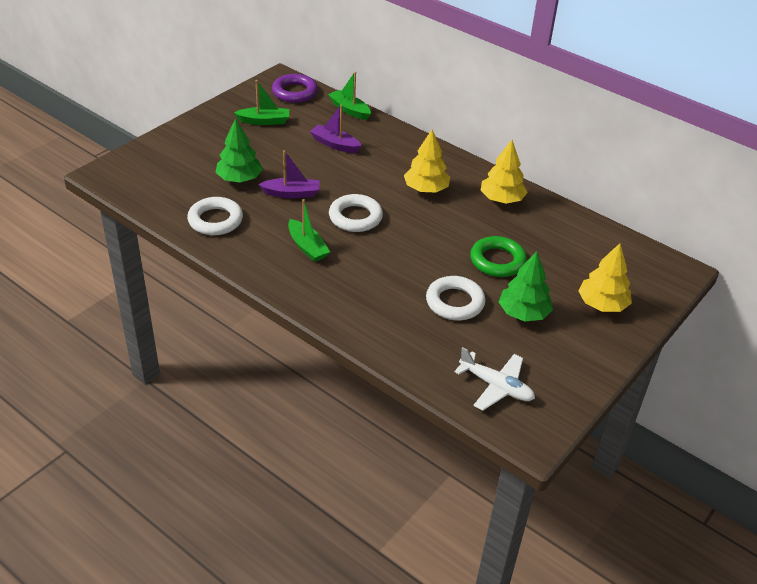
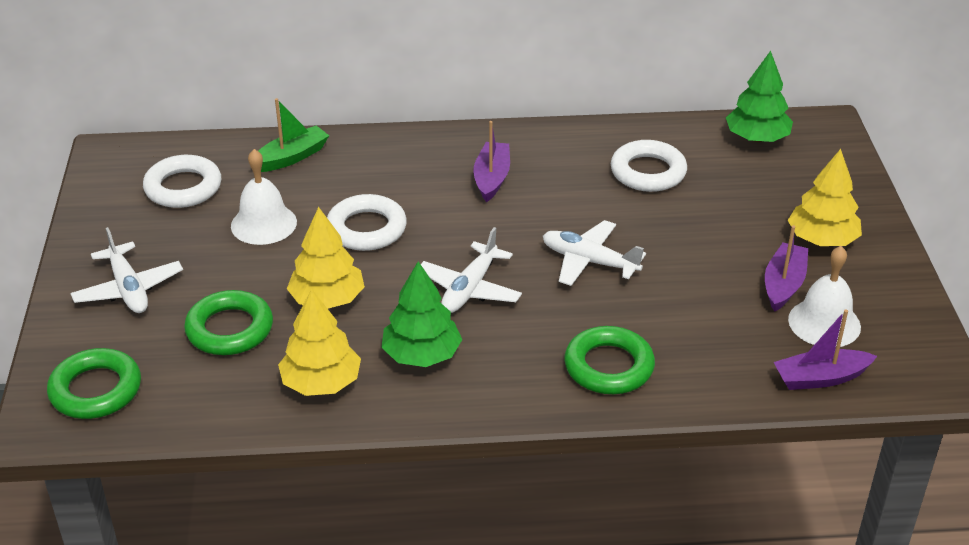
green boat: 3 -> 1
green ring: 1 -> 3
purple boat: 2 -> 3
purple ring: 1 -> 0
white bell: 0 -> 2
white plane: 1 -> 3

